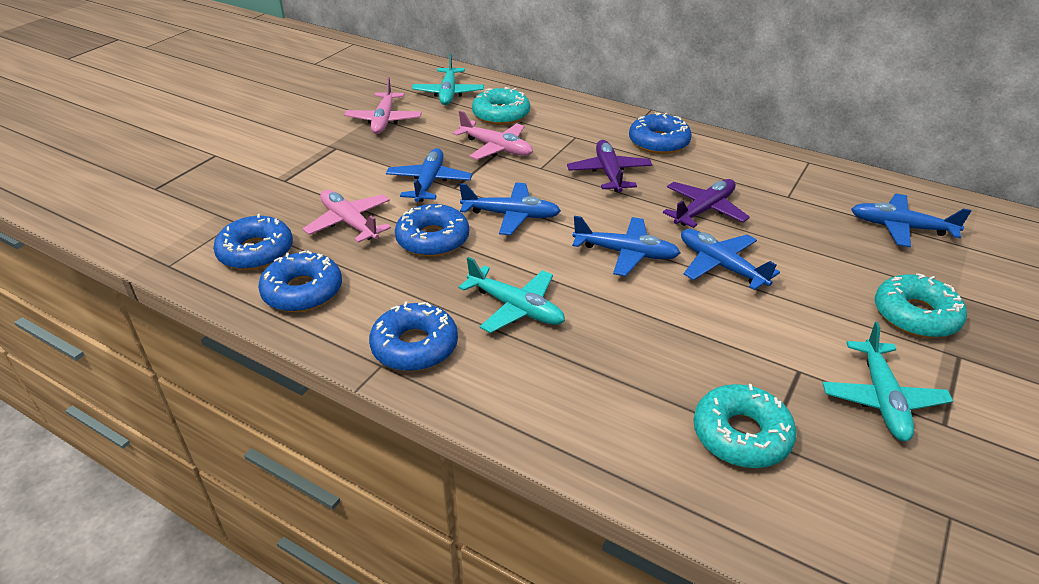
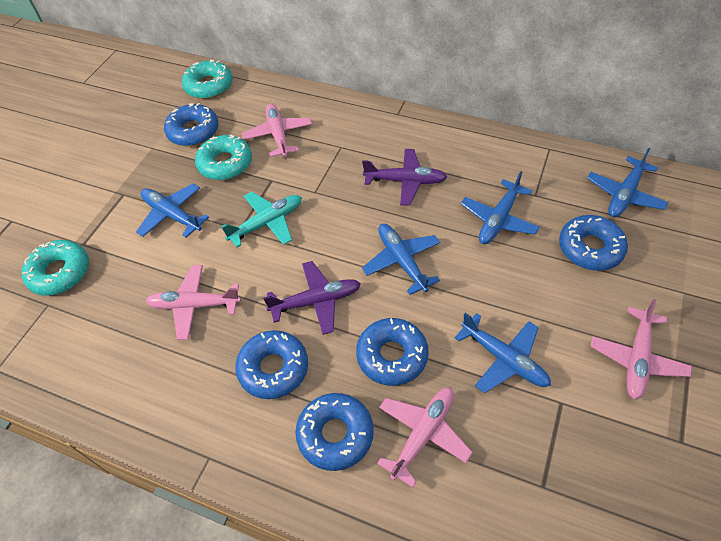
pink plane: 3 -> 4
turquoise plane: 3 -> 1

